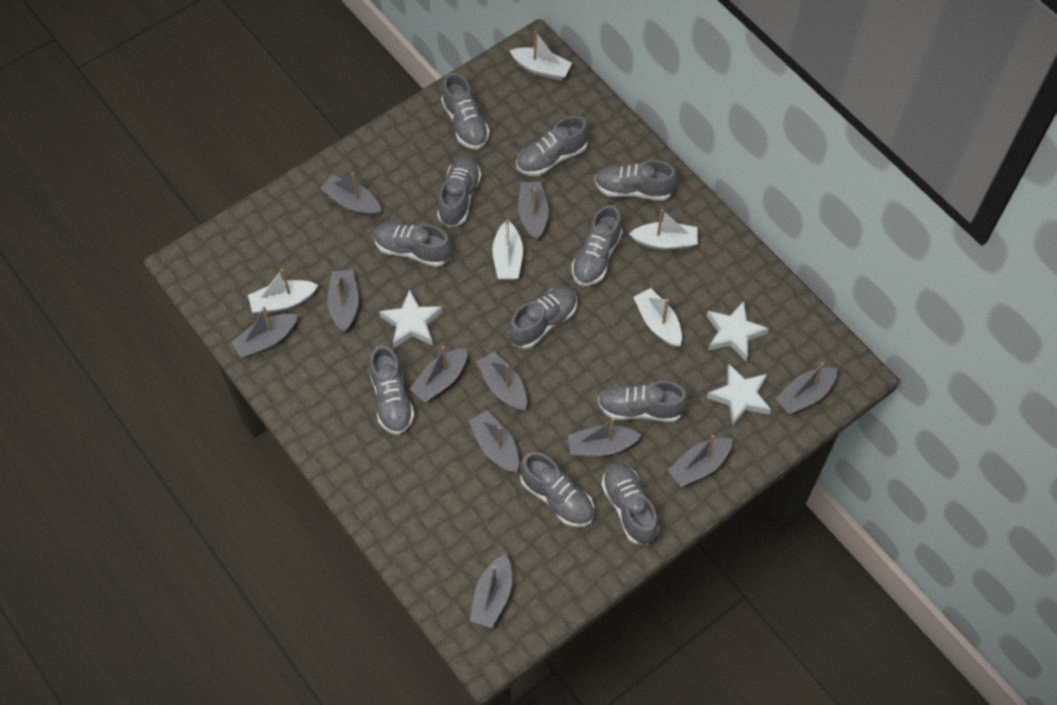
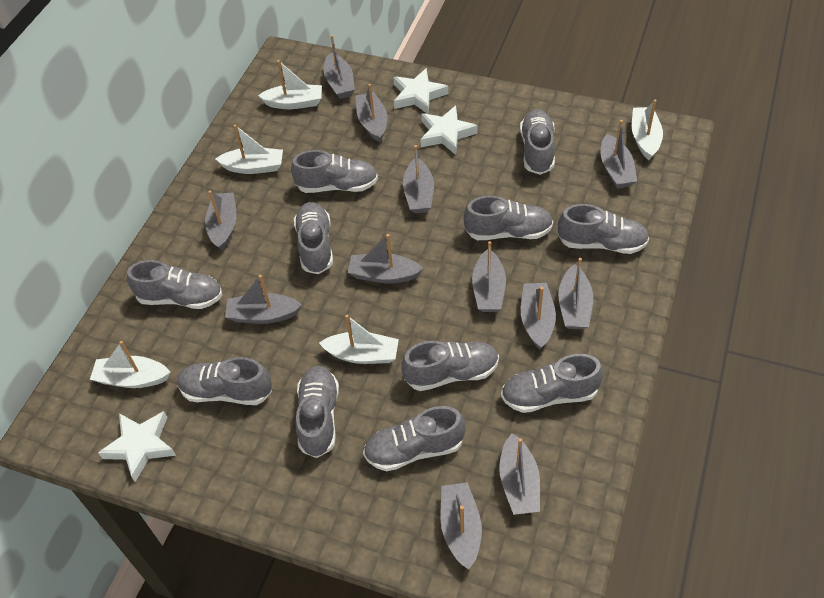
grey boat: 11 -> 12

